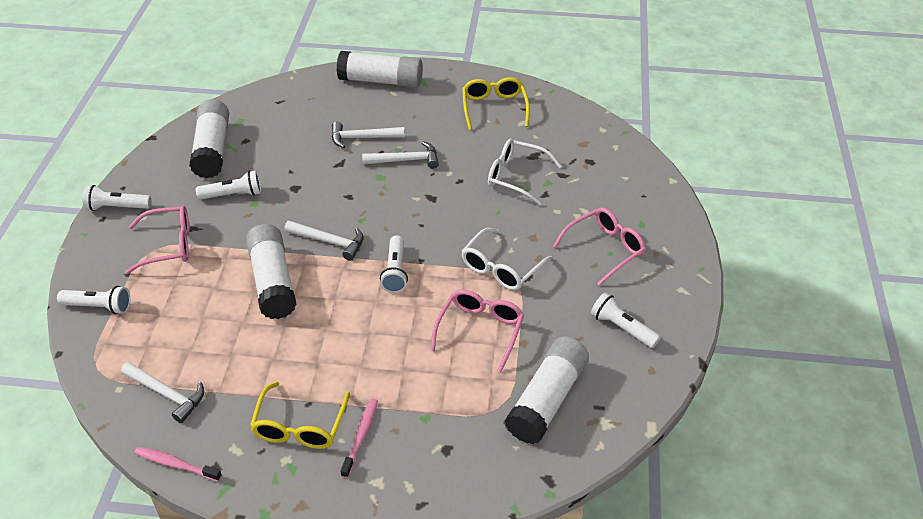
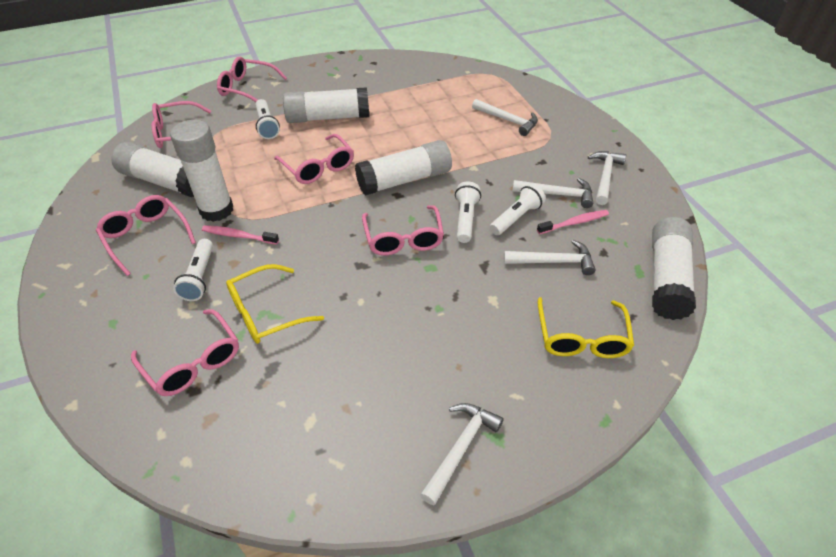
pink glasses: 3 -> 6
white flashlight: 5 -> 4
white glasses: 2 -> 0
white glue stick: 4 -> 5
white hammer: 4 -> 5

